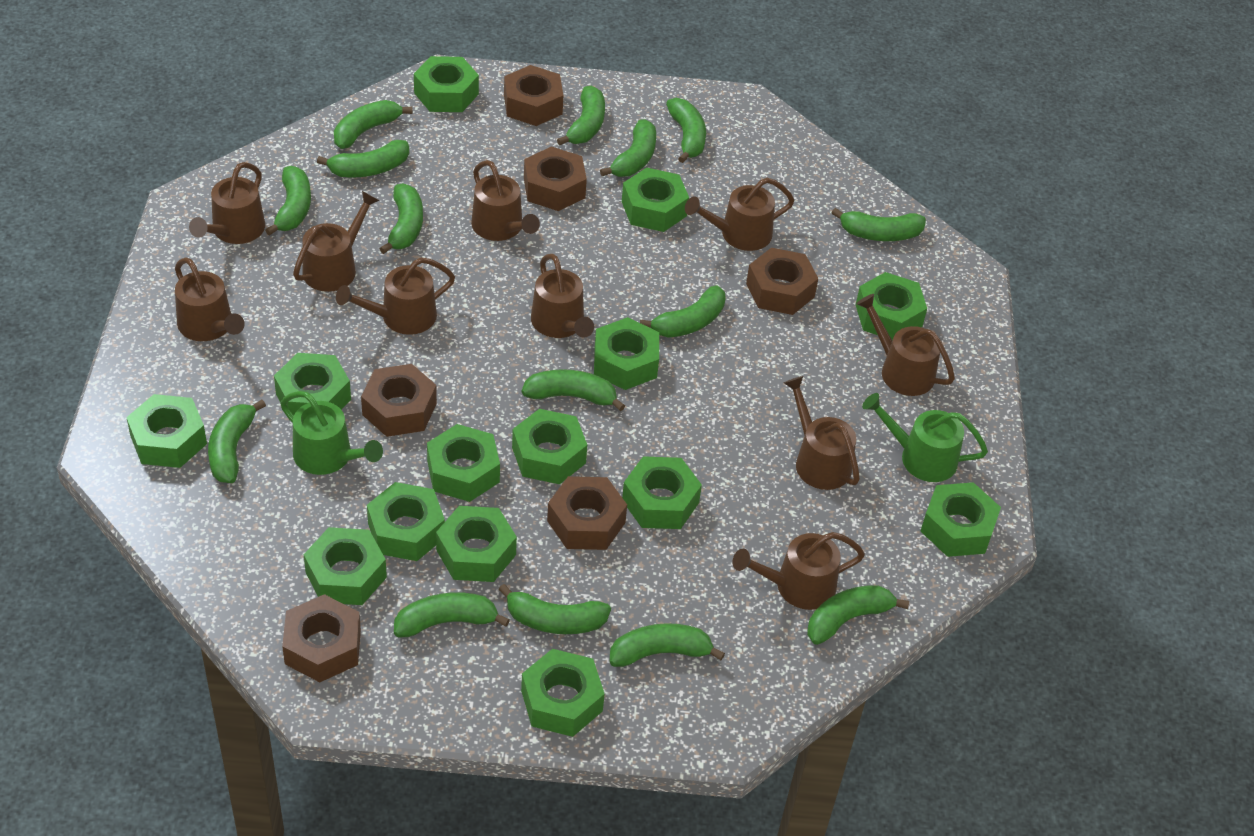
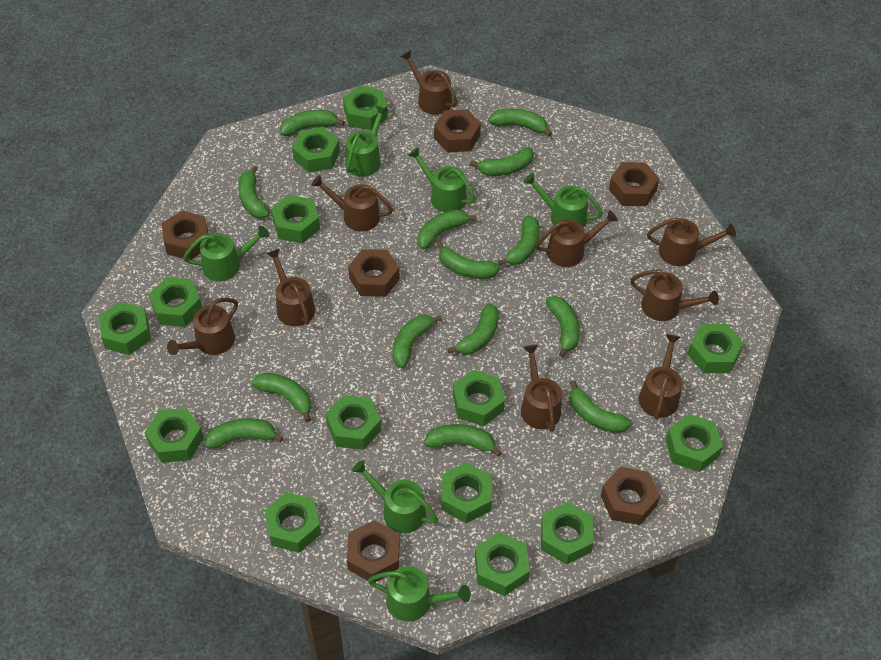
brown watering can: 10 -> 9
green banana: 15 -> 14
green watering can: 2 -> 6

